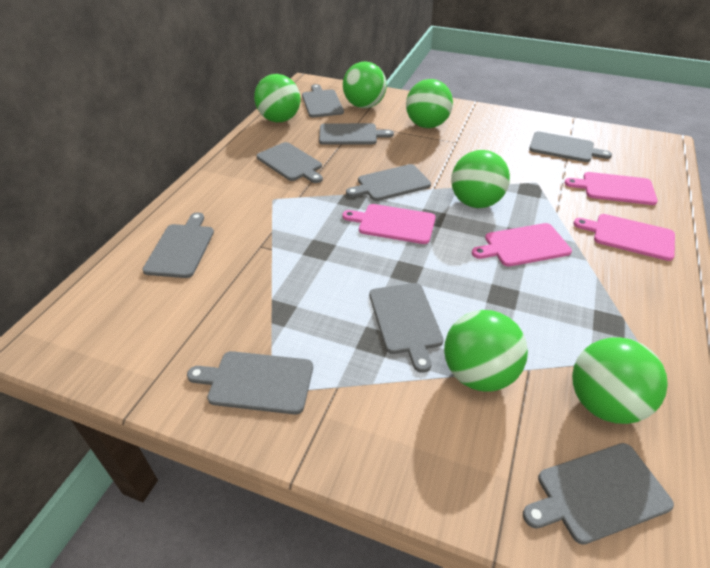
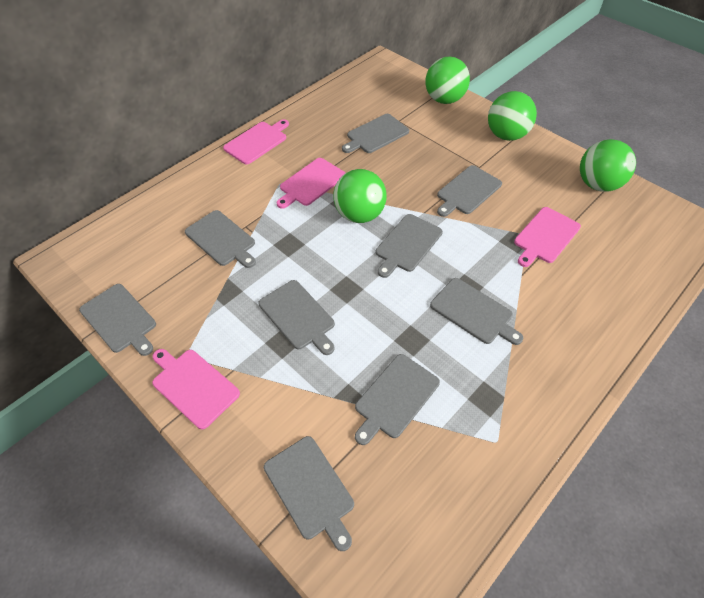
green ball: 6 -> 4

